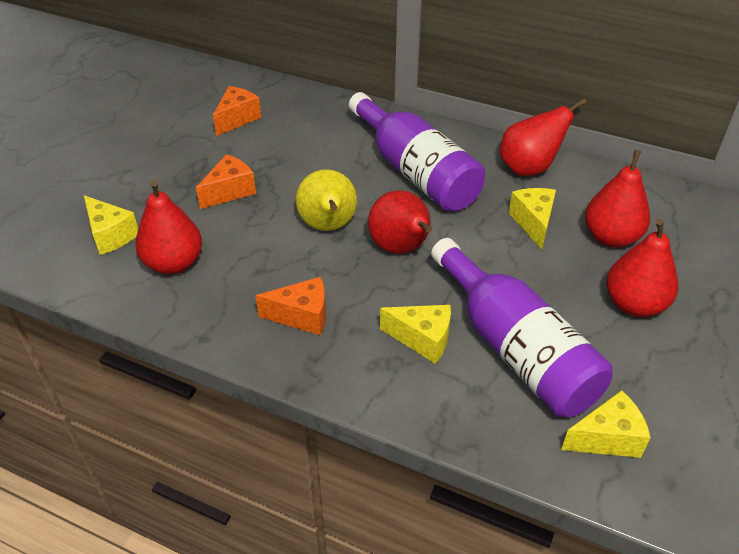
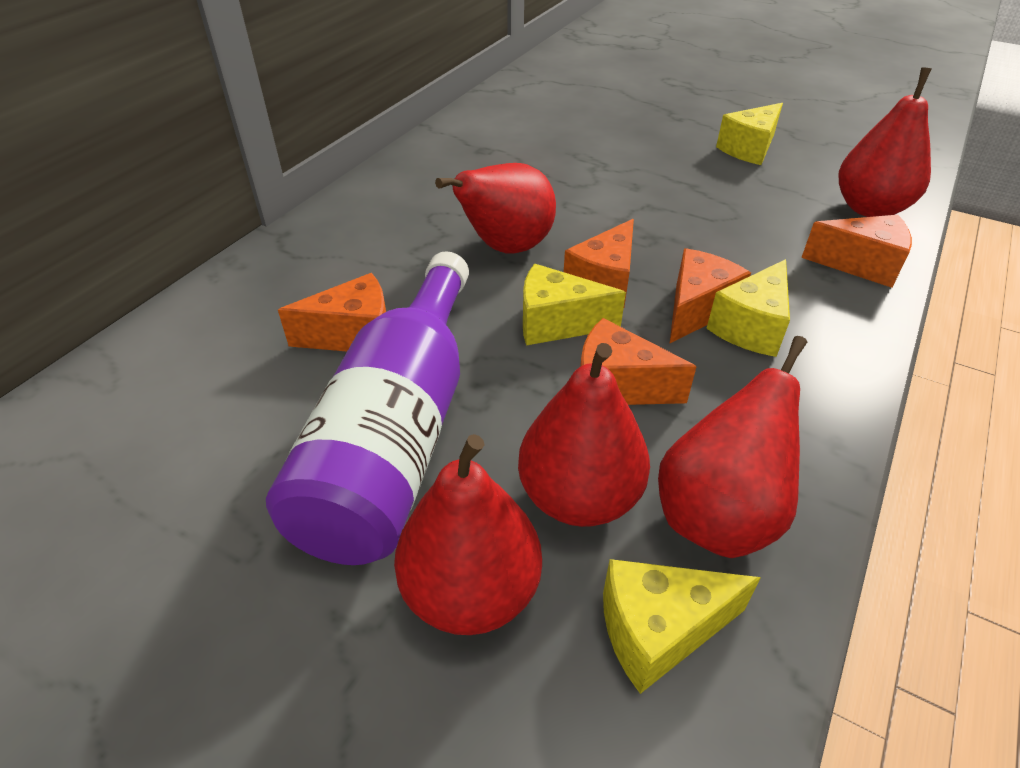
orange cheese: 3 -> 5
purple bottle: 2 -> 1
yellow pear: 1 -> 0

